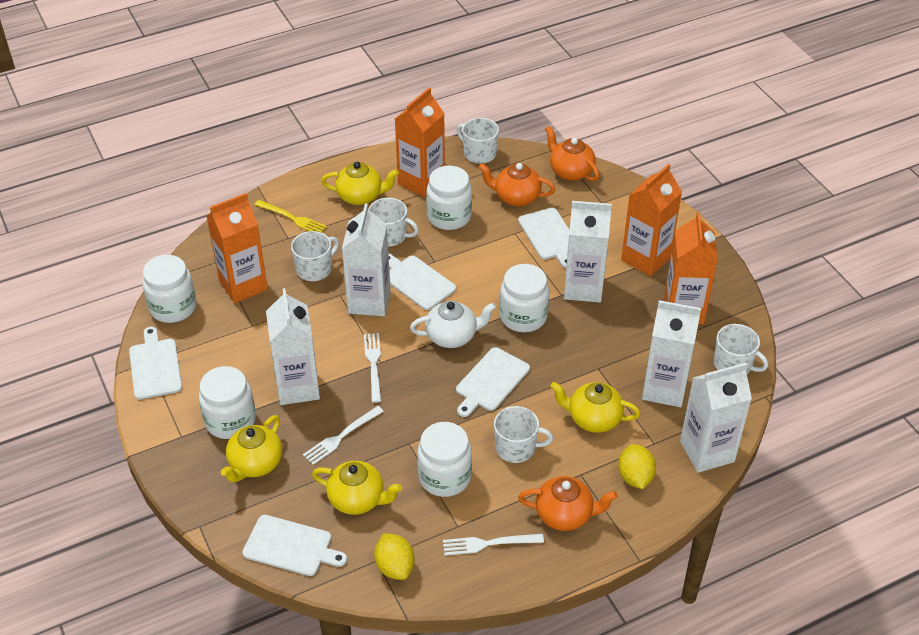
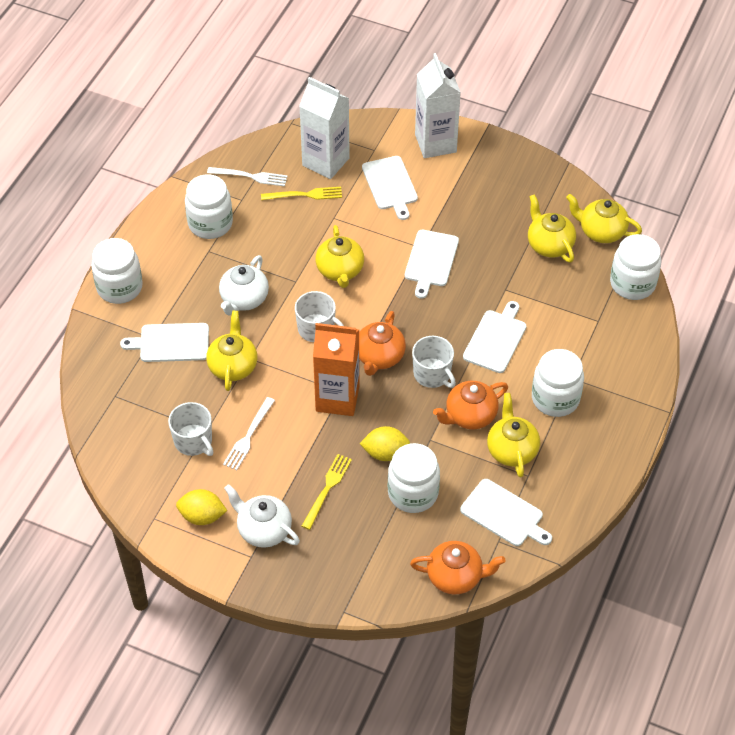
orange carton: 4 -> 1
white carton: 5 -> 2
white fork: 3 -> 2
white mug: 5 -> 3
white teapot: 1 -> 2
yellow fork: 1 -> 2
yellow teapot: 4 -> 5

